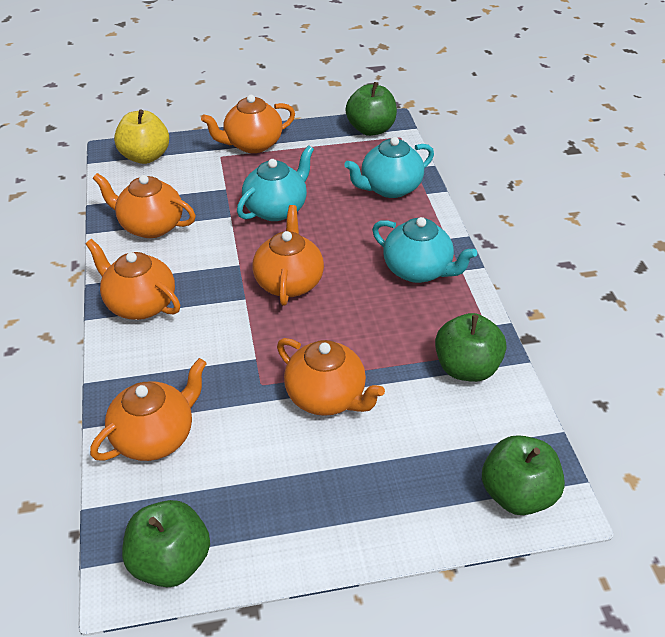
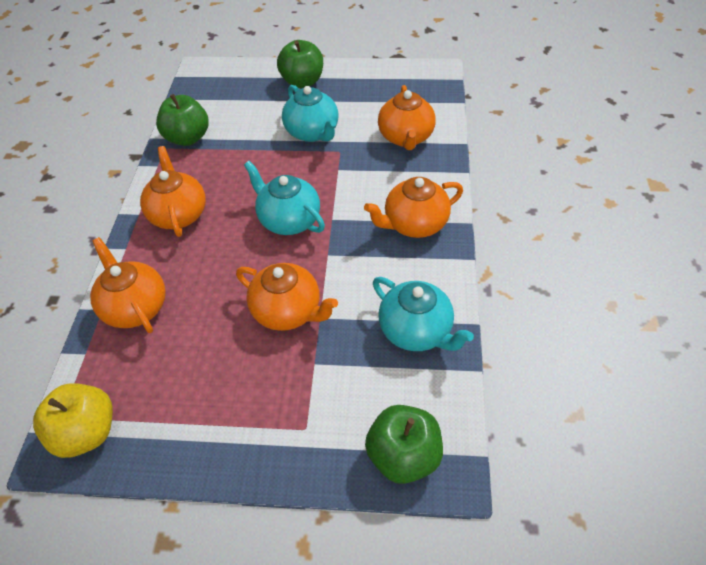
green apple: 4 -> 3
orange teapot: 6 -> 5

